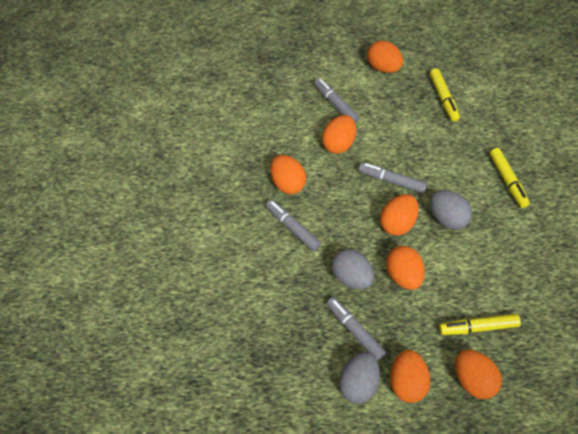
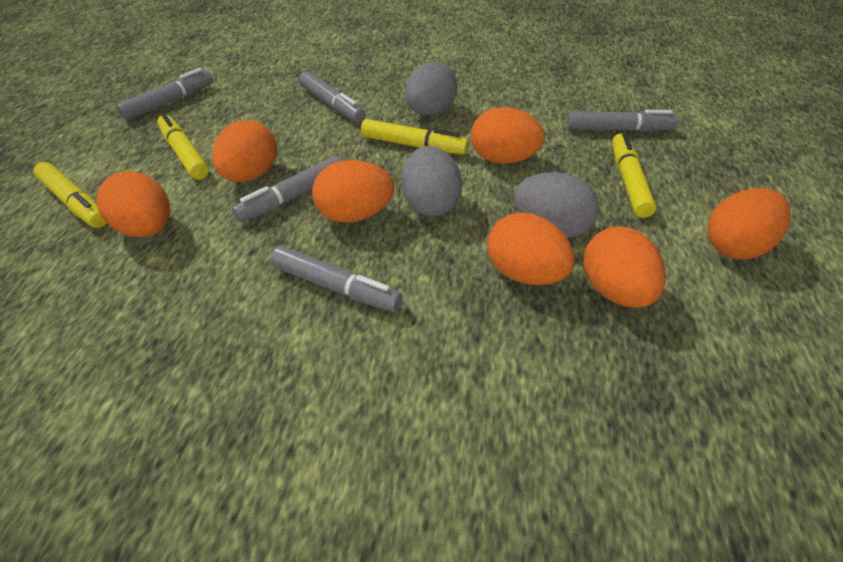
grey marker: 4 -> 5
yellow marker: 3 -> 4

